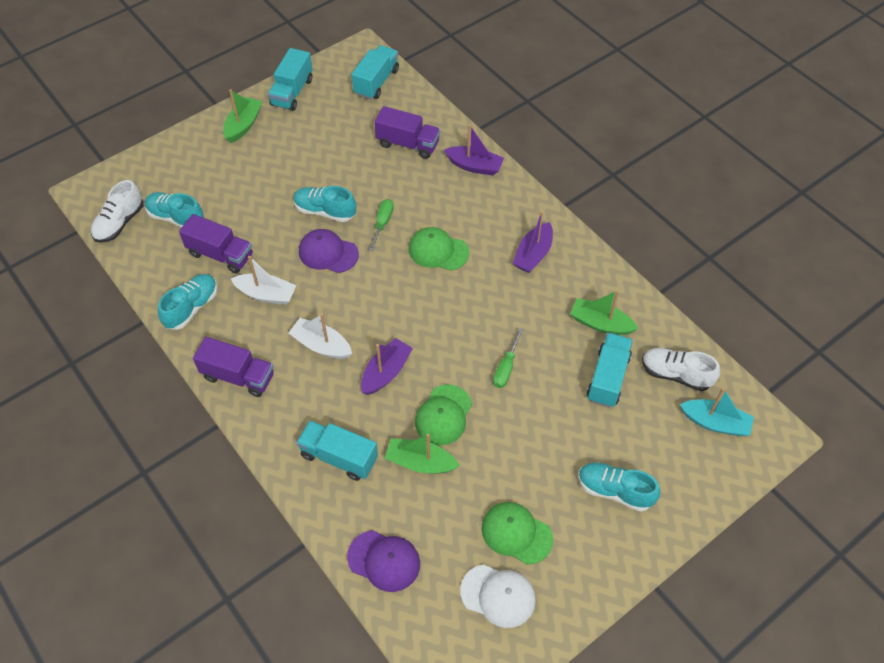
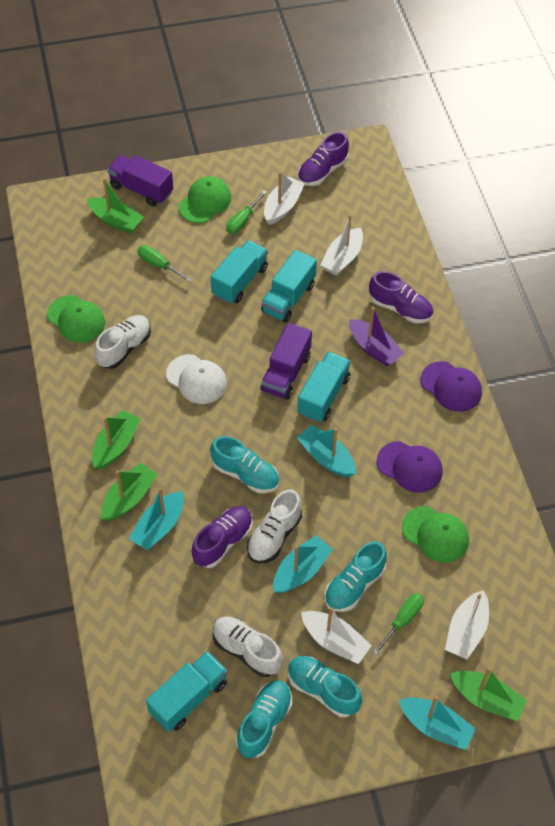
green boat: 3 -> 4
green screwdriver: 2 -> 3
purple boat: 3 -> 1
purple shoe: 0 -> 3
purple truck: 3 -> 2
turquoise boat: 1 -> 4
white boat: 2 -> 4
white shoe: 2 -> 3

